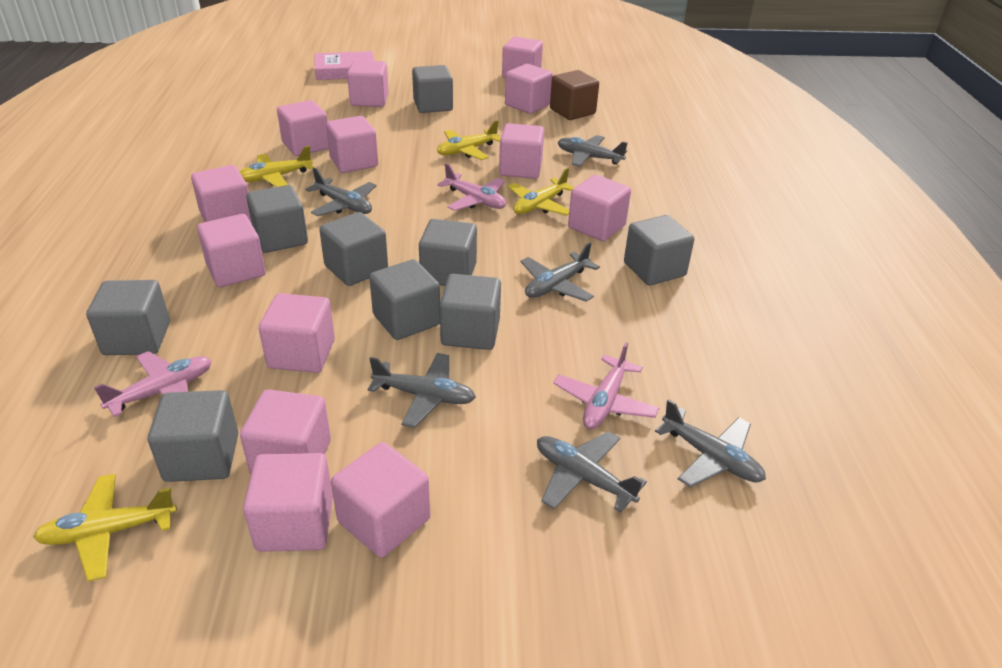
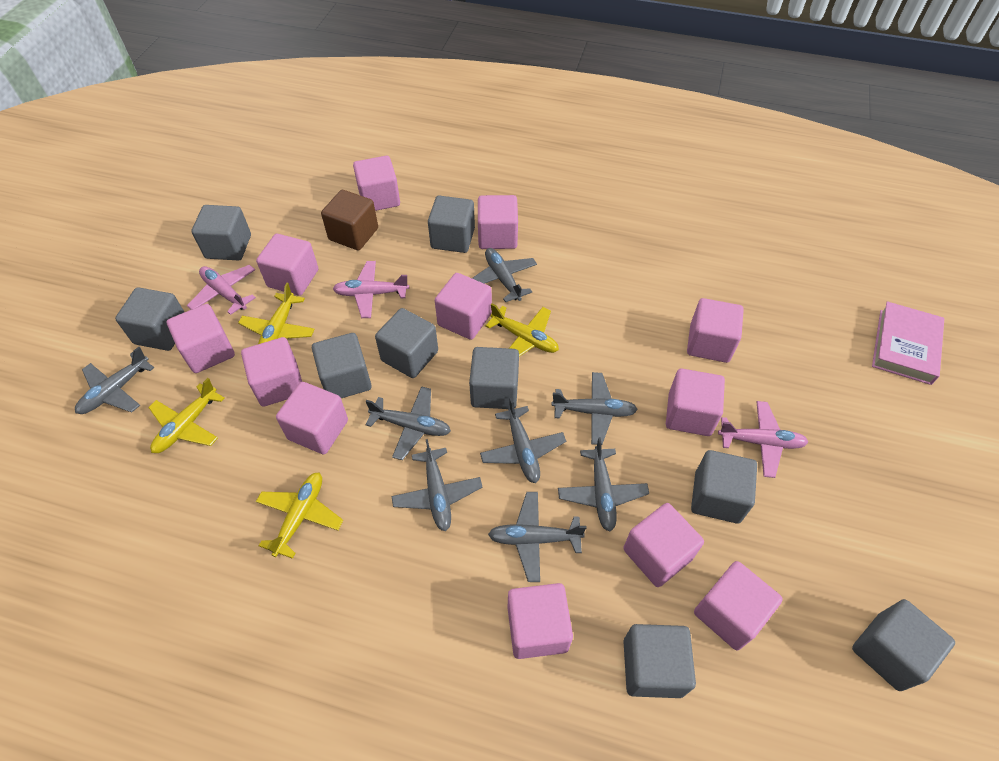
grey plane: 6 -> 8
pink cube: 13 -> 12

